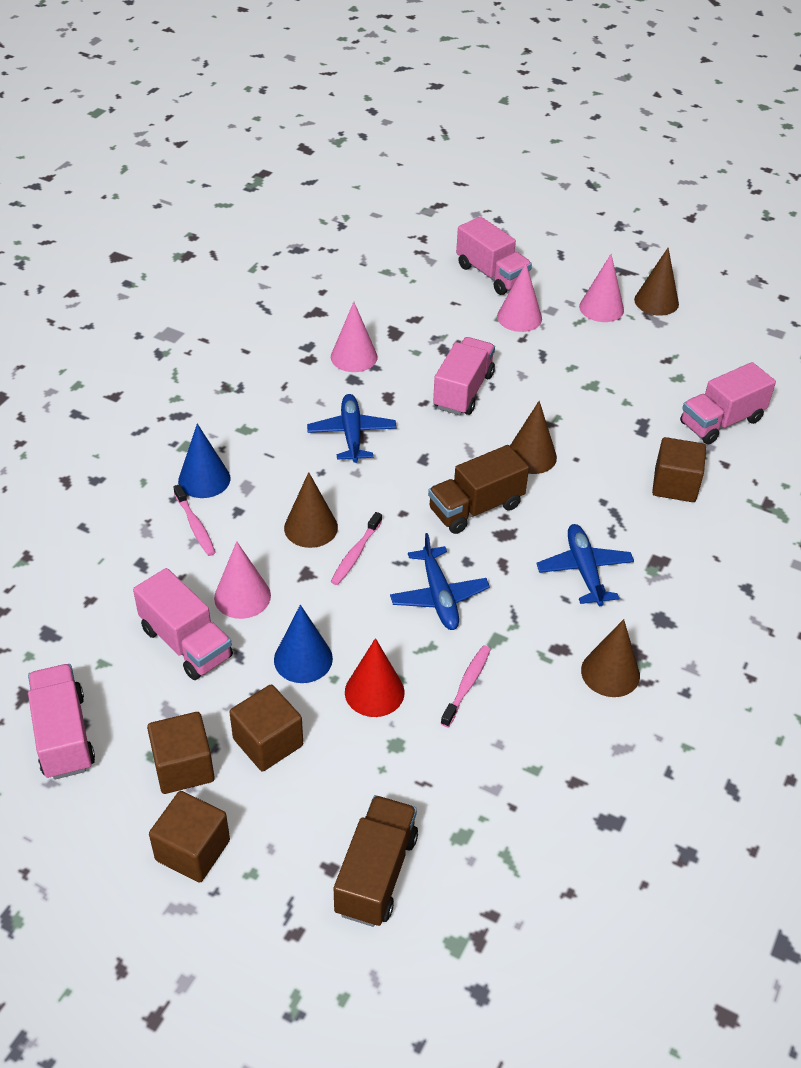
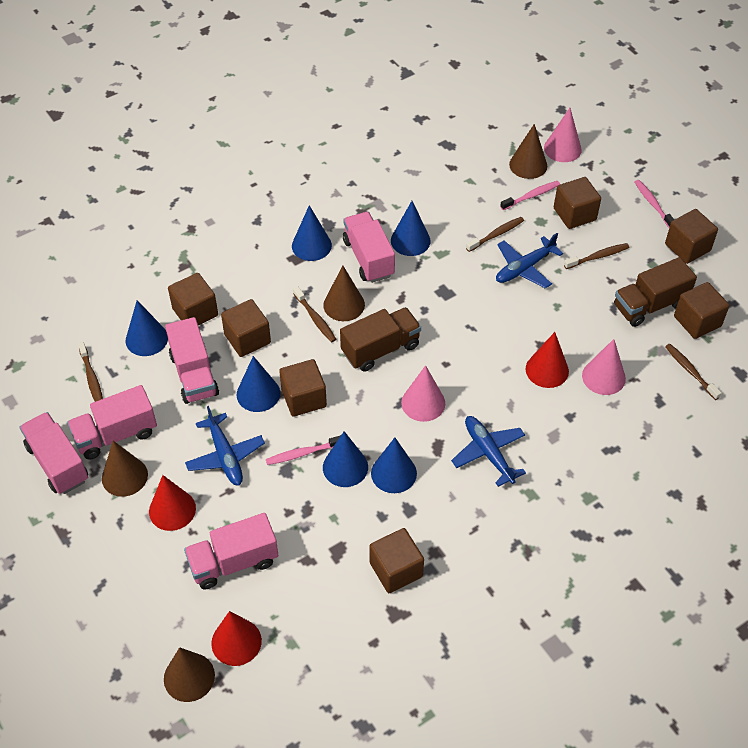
blue cone: 2 -> 6
brown cube: 4 -> 7
brown toothbrush: 0 -> 5
pink cone: 4 -> 3
red cone: 1 -> 3

